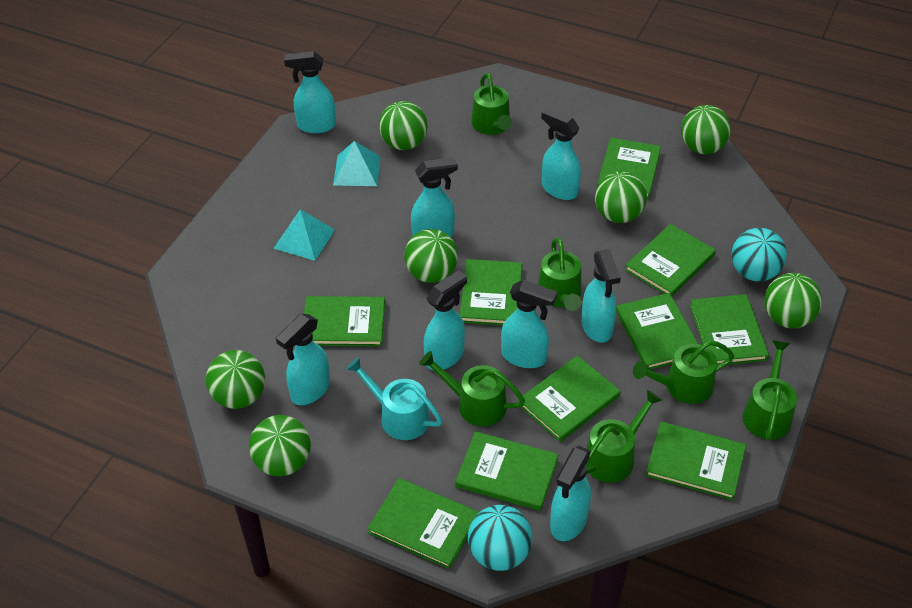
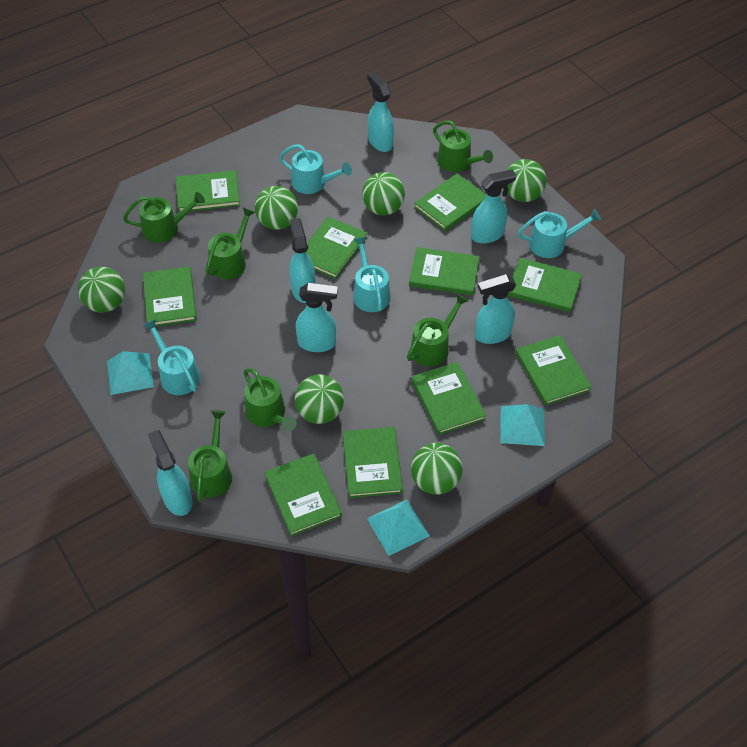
green ball: 7 -> 6
turquoise ball: 2 -> 0
turquoise pyramid: 2 -> 3
turquoise spray bottle: 8 -> 6
turquoise watering can: 1 -> 4

